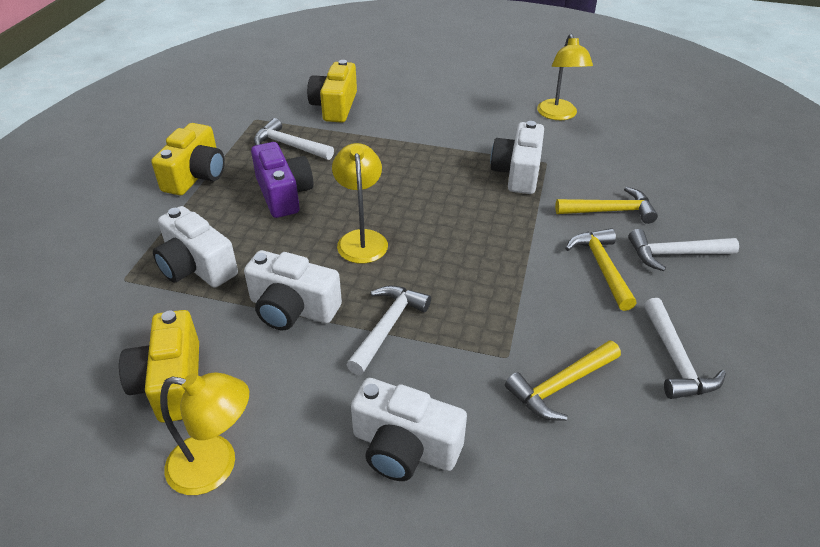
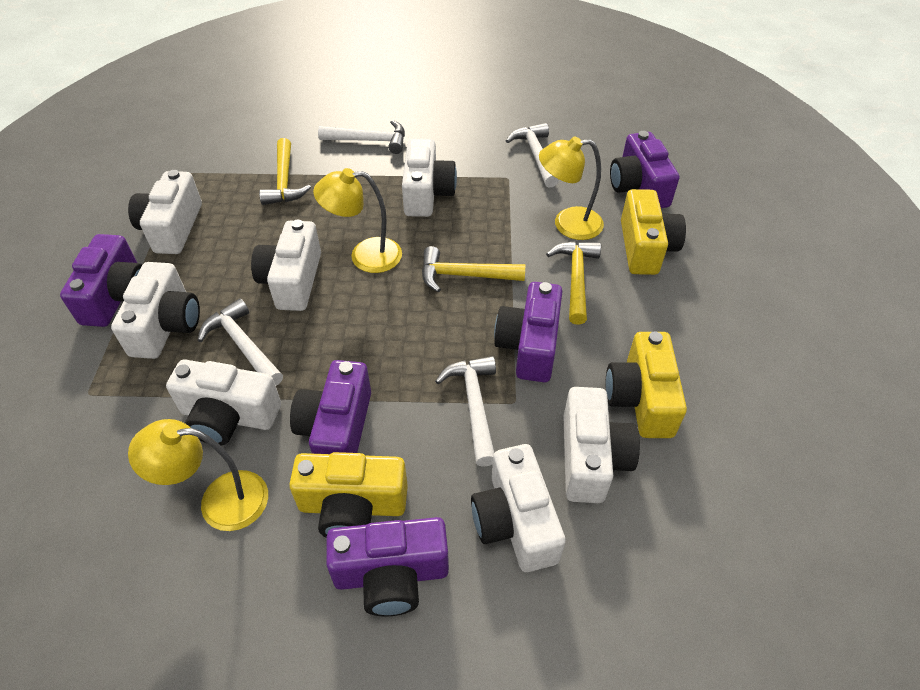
purple camera: 1 -> 5
white camera: 4 -> 7

